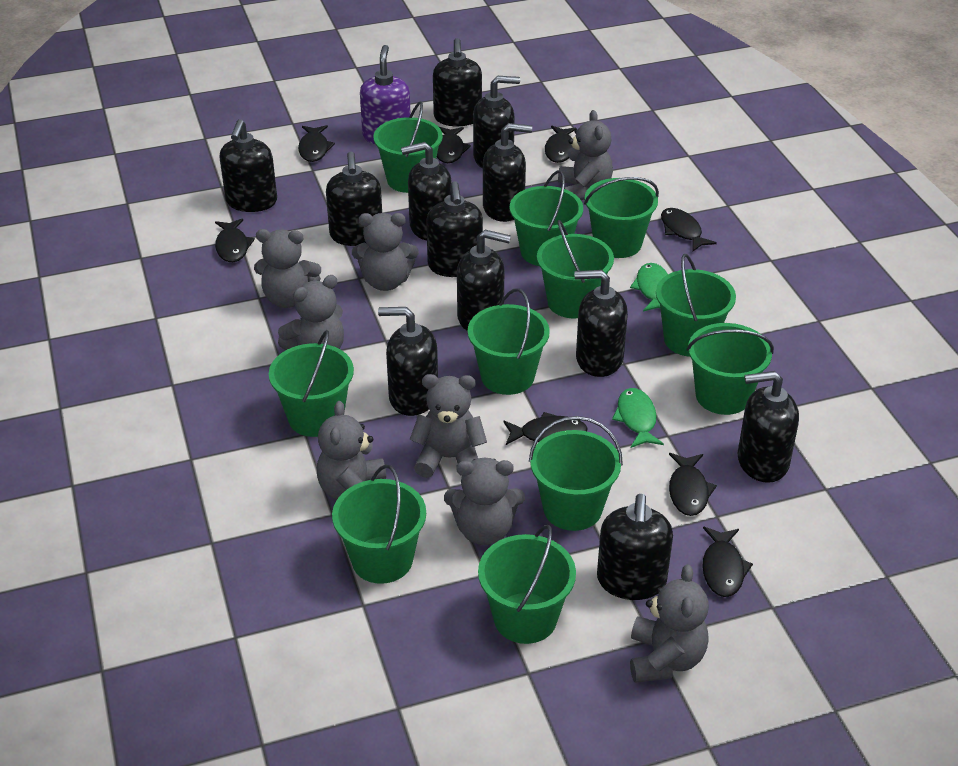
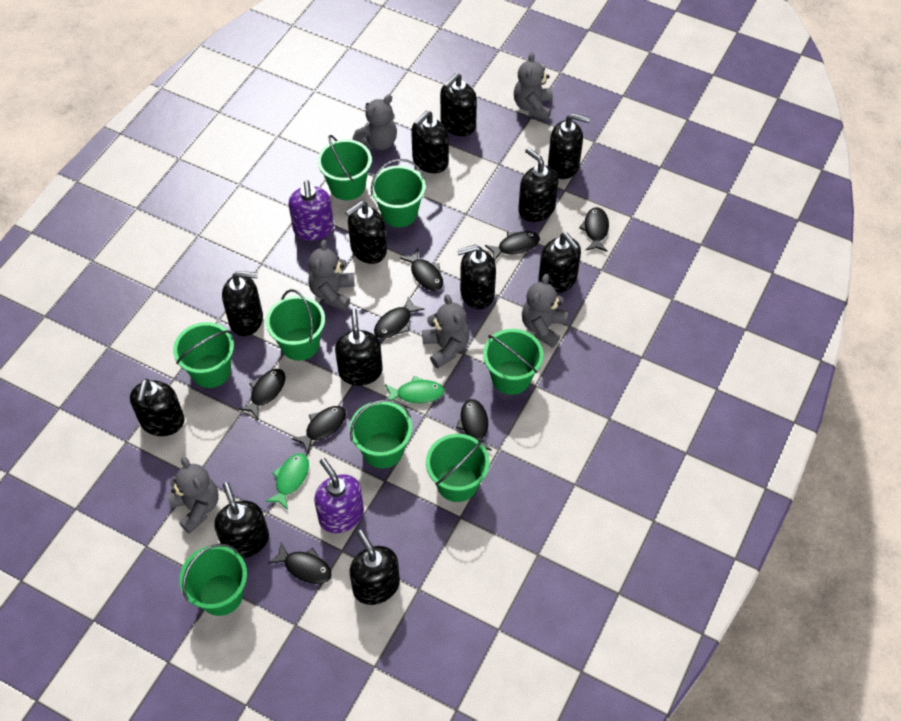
green bucket: 11 -> 8
grey teddy bear: 8 -> 6
purple soap dispenser: 1 -> 2

